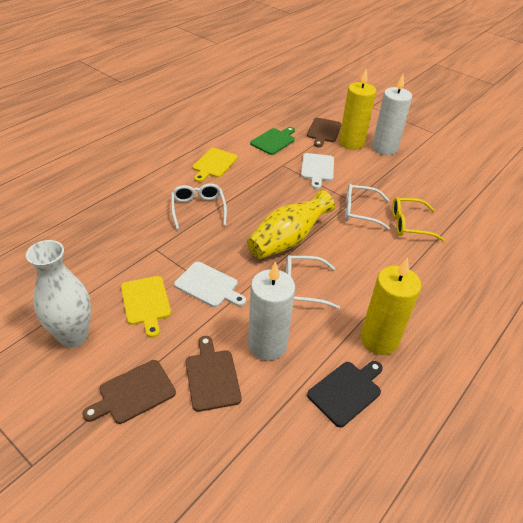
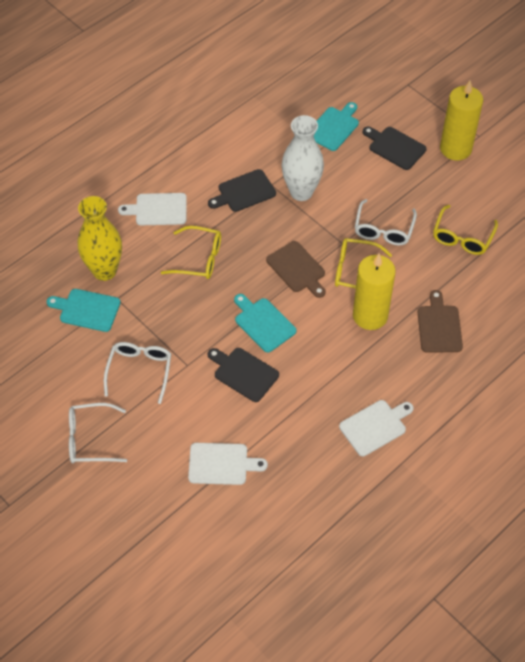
black cutting board: 1 -> 3
brown cutting board: 3 -> 2
green cutting board: 1 -> 0
turquoise cutting board: 0 -> 3
white candle: 2 -> 0
white cutting board: 2 -> 3
yellow cutting board: 2 -> 0
yellow glasses: 1 -> 3

